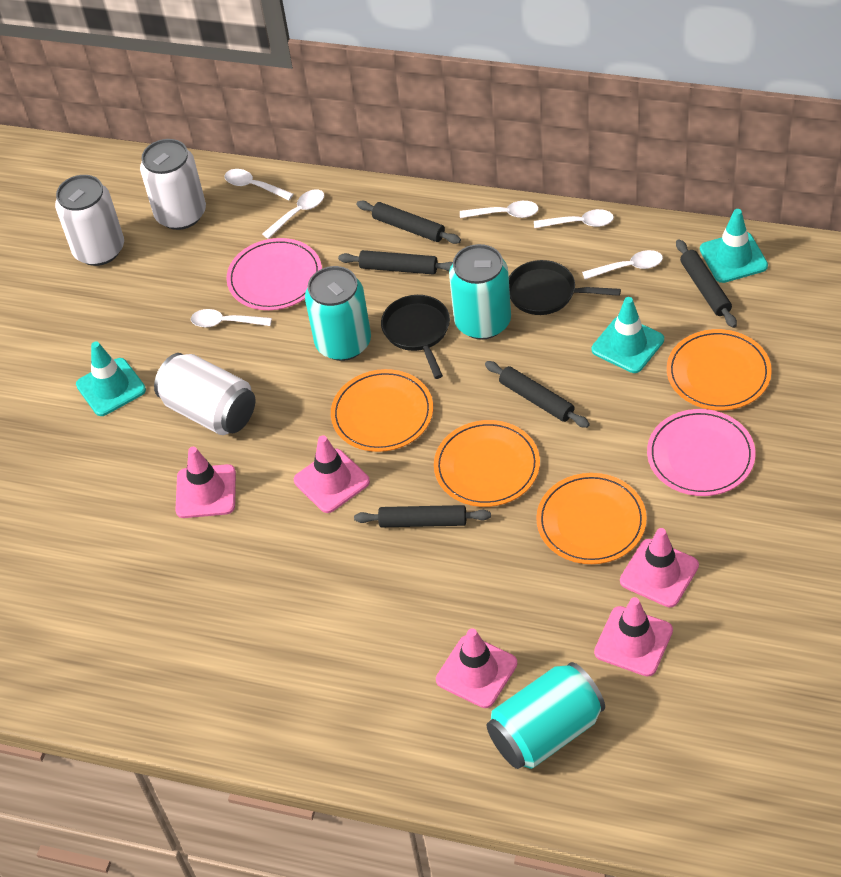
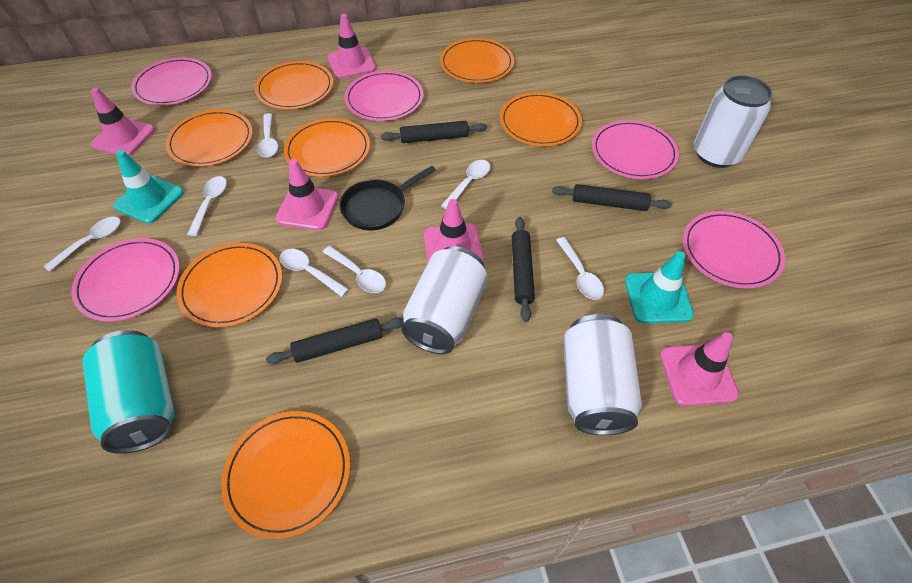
black pan: 2 -> 1
black rolling pin: 5 -> 4
orange plate: 4 -> 7
pink plate: 2 -> 5
turquoise can: 3 -> 1
turquoise traffic cone: 3 -> 2
white spoon: 6 -> 7

